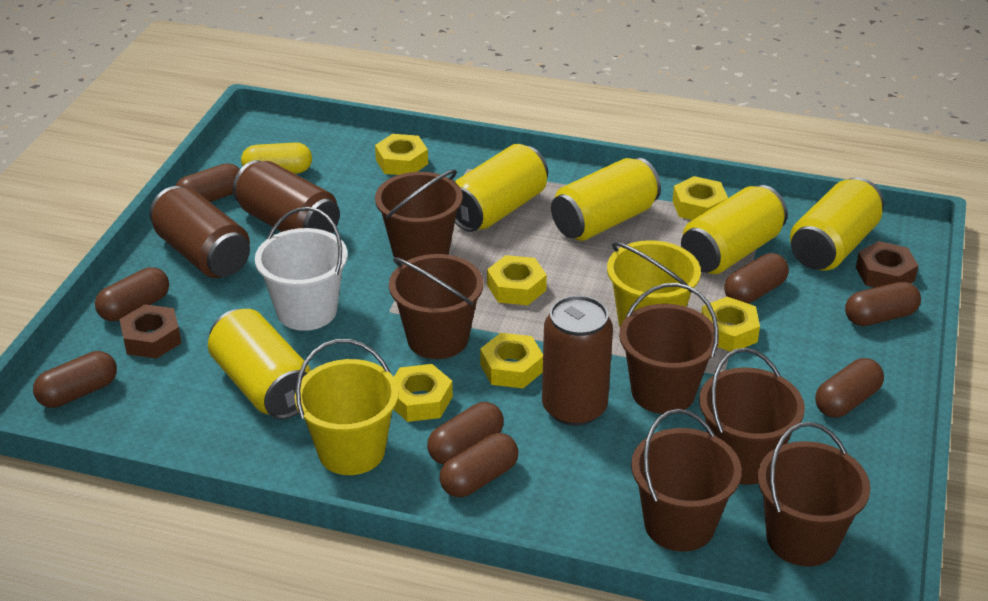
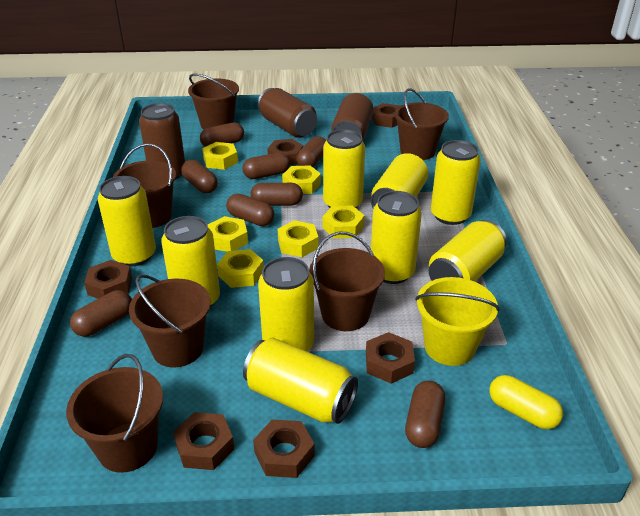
brown nut: 2 -> 6
white bucket: 1 -> 0
yellow bucket: 2 -> 1
yellow can: 5 -> 9

